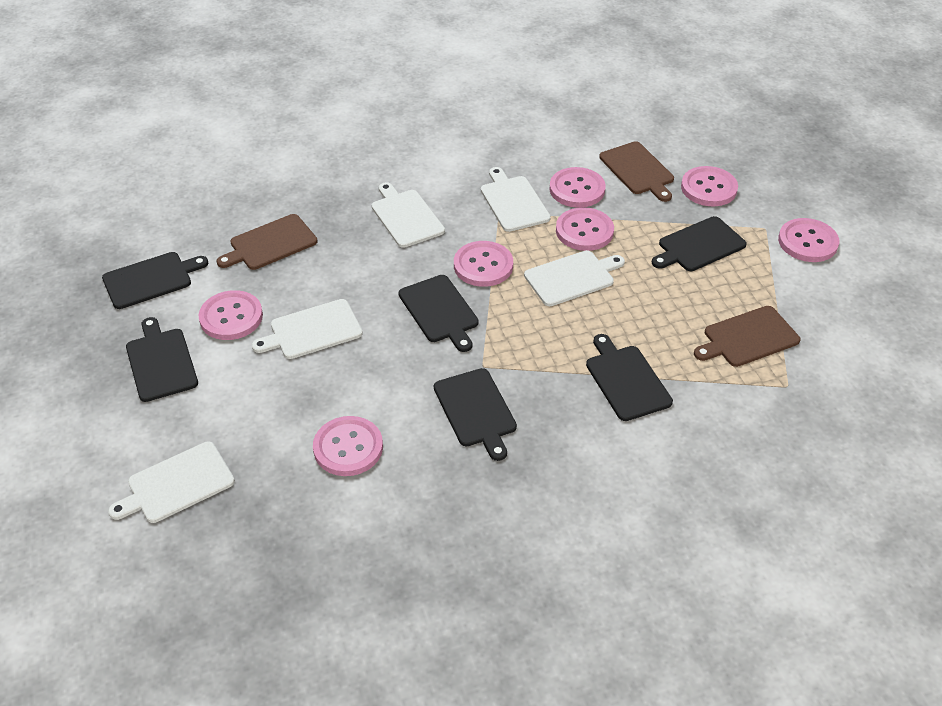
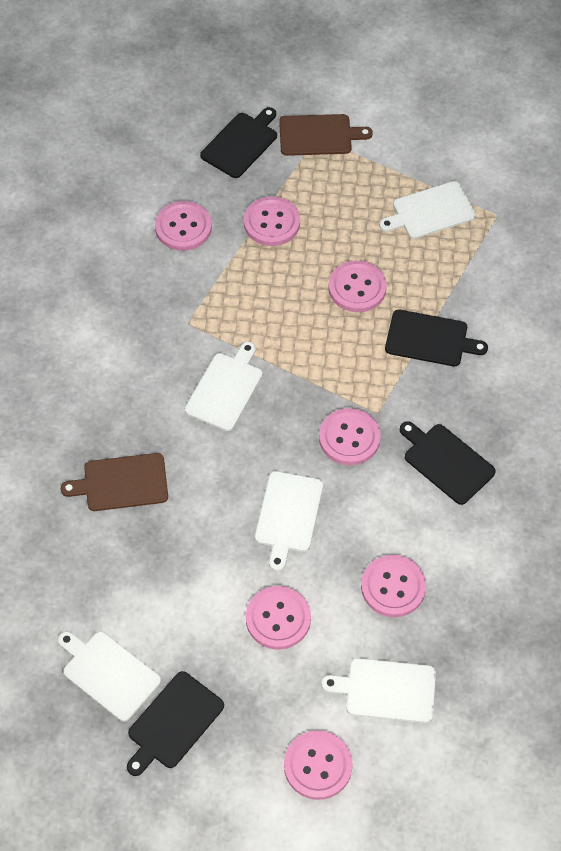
black cutting board: 6 -> 4
brown cutting board: 3 -> 2

